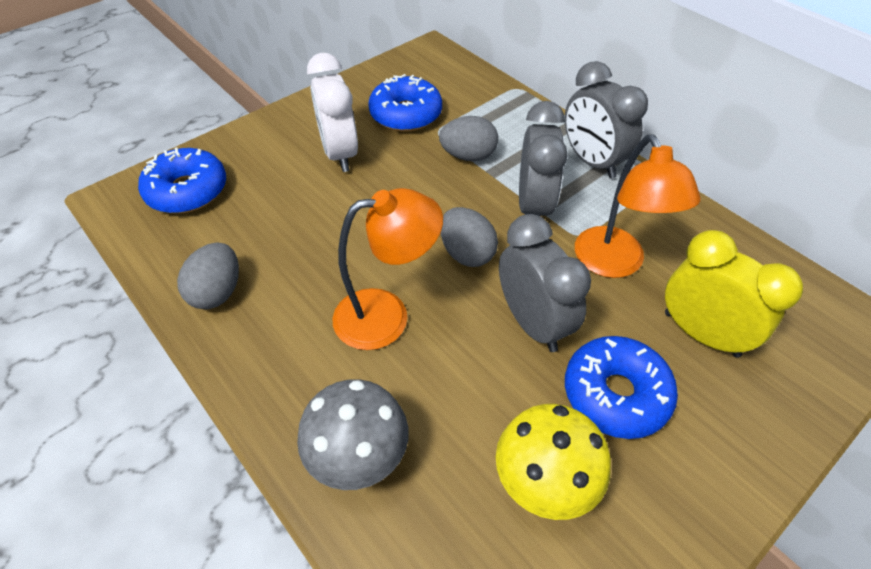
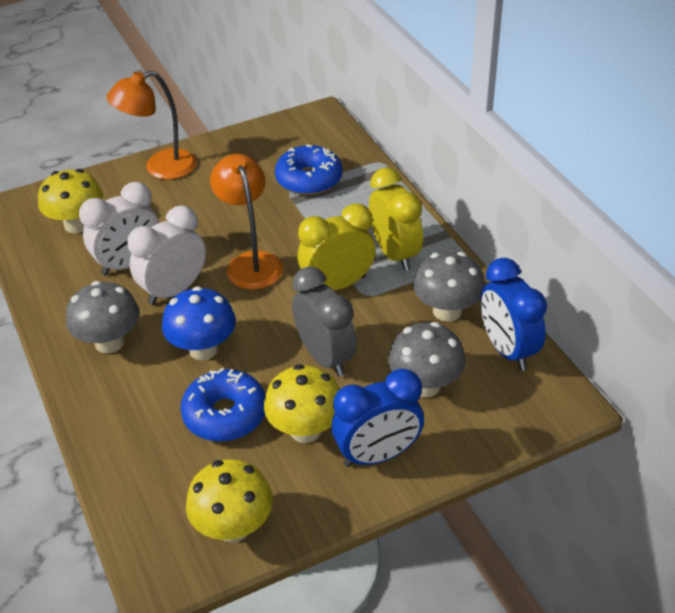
blue clock: 0 -> 2
blue donut: 3 -> 2
blue mushroom: 0 -> 1
grey clock: 3 -> 1
grey egg: 3 -> 0
grey mushroom: 1 -> 3
white clock: 1 -> 2
yellow clock: 1 -> 2
yellow mushroom: 1 -> 3

